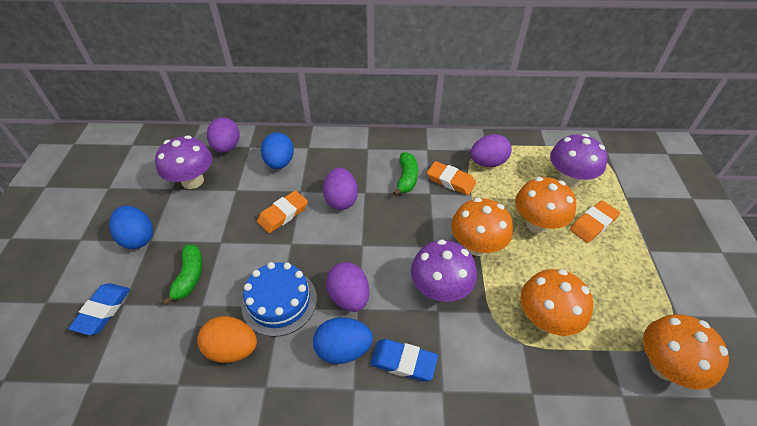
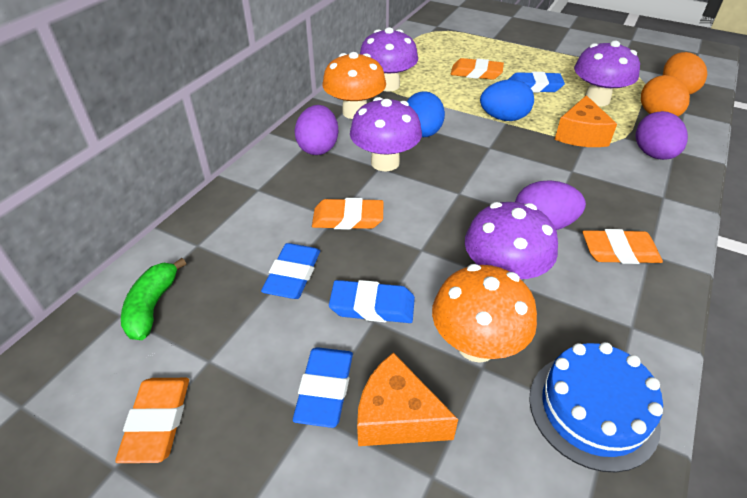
blue egg: 3 -> 2
blue eraser: 2 -> 4
green banana: 2 -> 1
orange cheese: 0 -> 2
orange egg: 1 -> 2
orange eraser: 3 -> 4
orange mushroom: 4 -> 2
purple egg: 4 -> 3
purple mushroom: 3 -> 4

